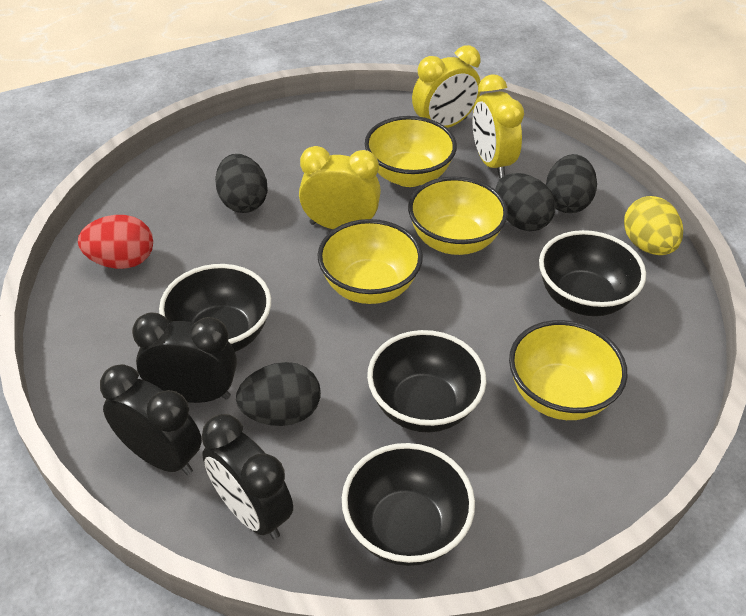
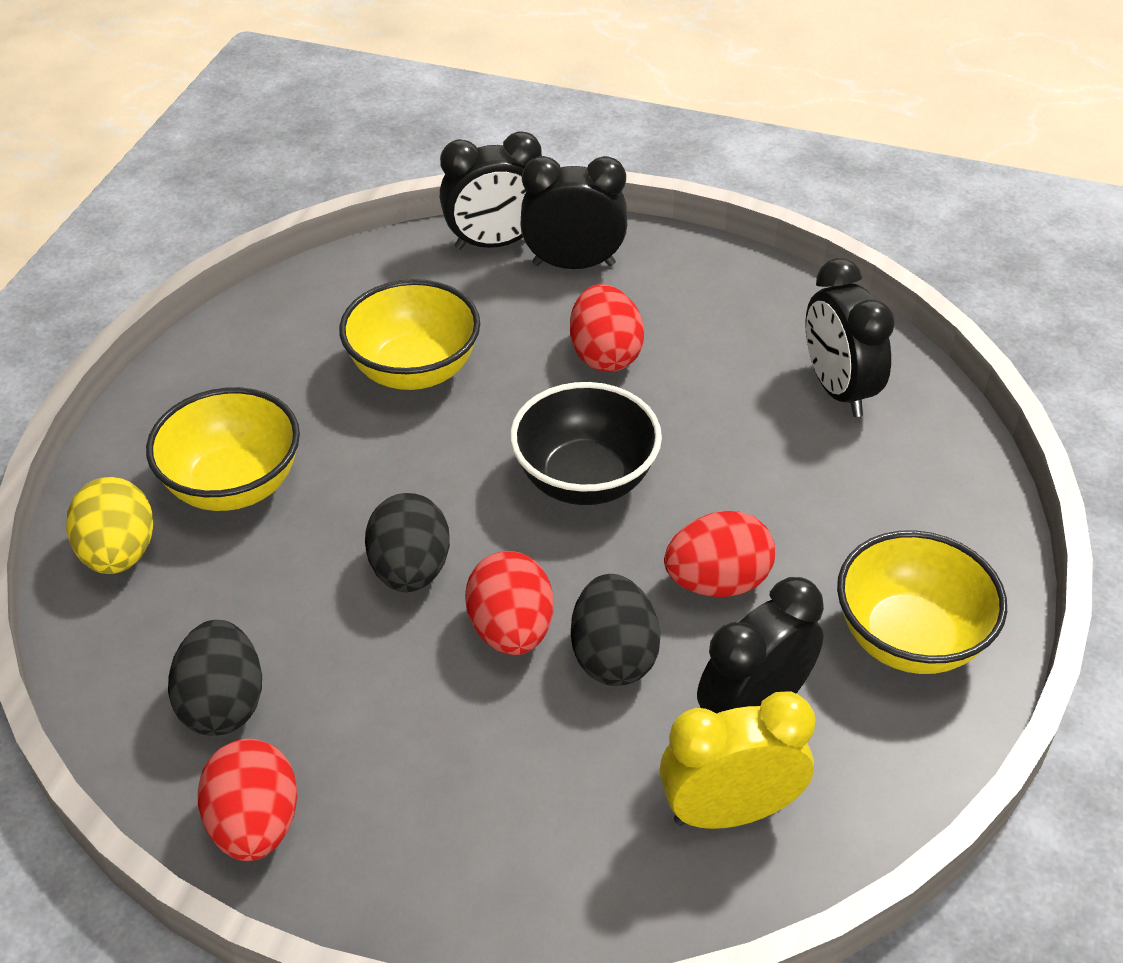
black bowl: 4 -> 1
black clock: 3 -> 4
black egg: 4 -> 3
red egg: 1 -> 4
yellow bowl: 4 -> 3
yellow clock: 3 -> 1

